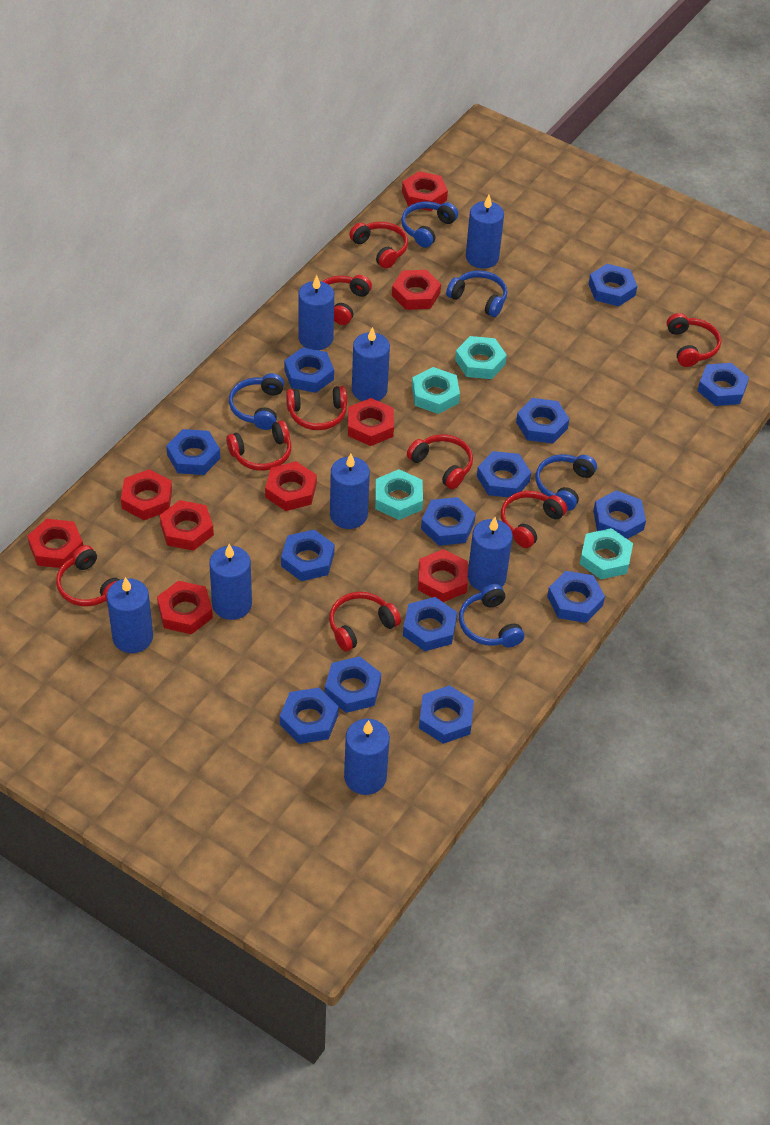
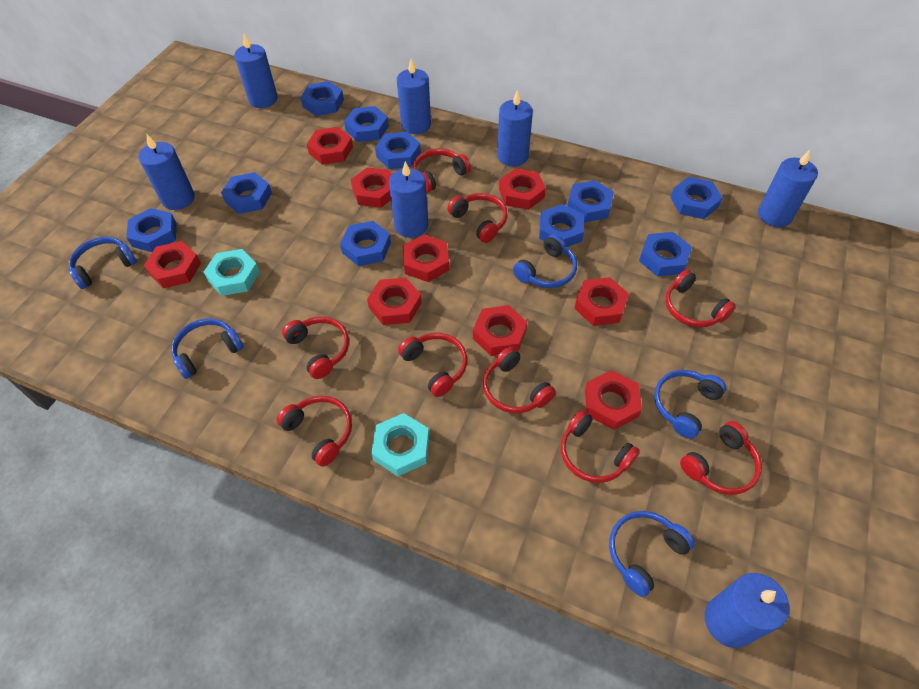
blue candle: 8 -> 7
blue nut: 14 -> 10
turquoise nut: 4 -> 2

